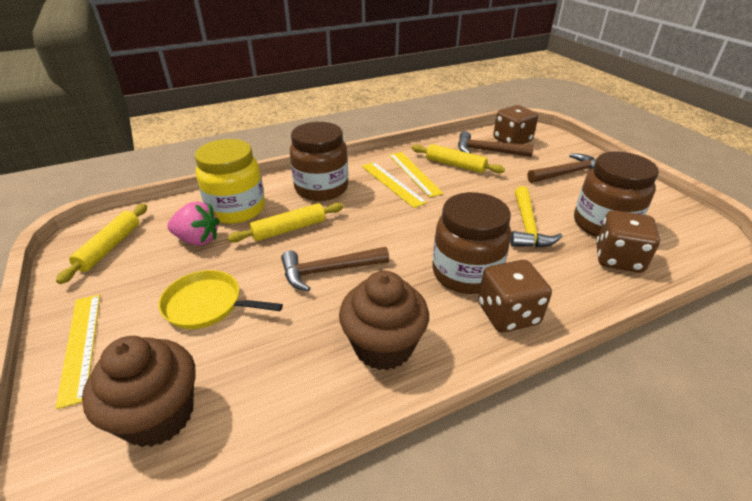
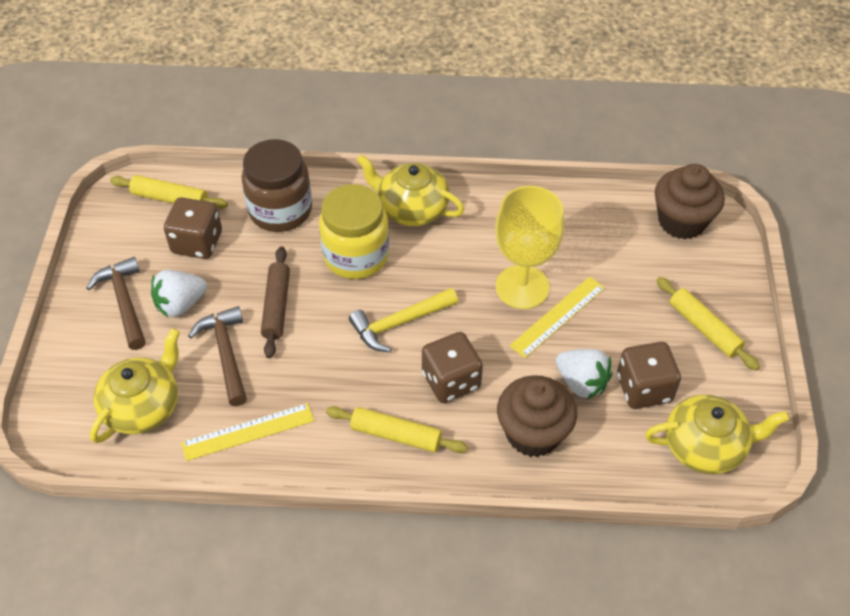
brown hammer: 3 -> 2
brown jar: 3 -> 1
brown rolling pin: 0 -> 1
pink strawberry: 1 -> 0
white strawberry: 0 -> 2
yellow goblet: 0 -> 1
yellow pan: 1 -> 0
yellow ruler: 3 -> 2
yellow teapot: 0 -> 3

